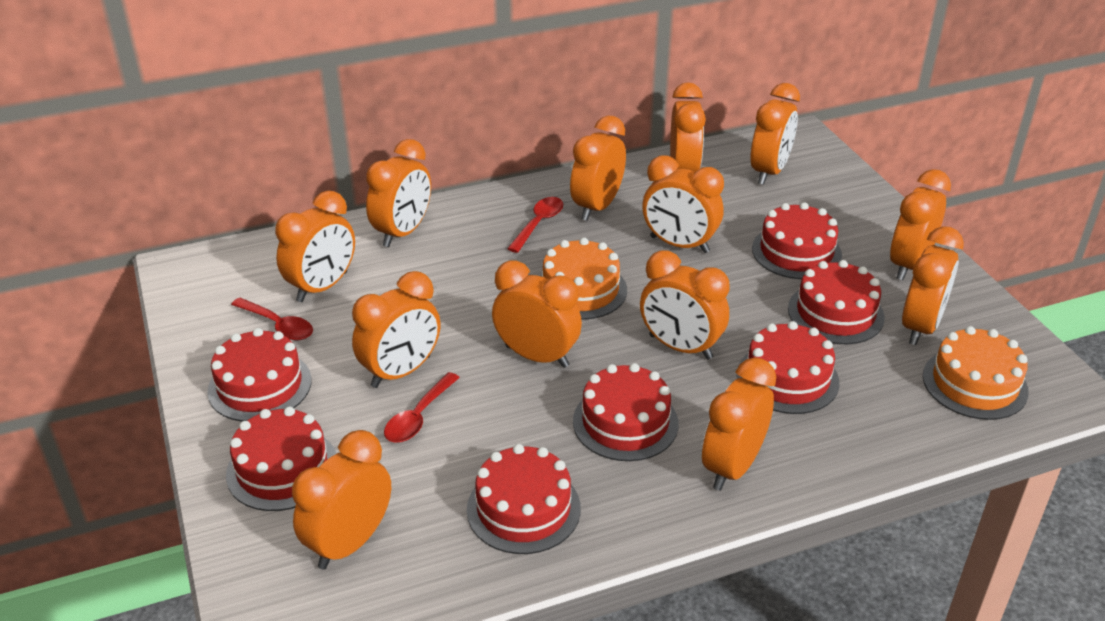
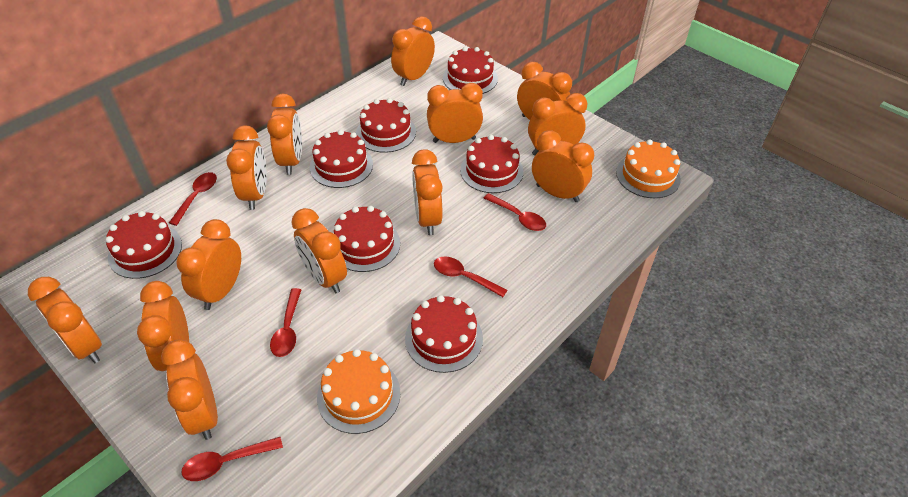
red spoon: 3 -> 5

